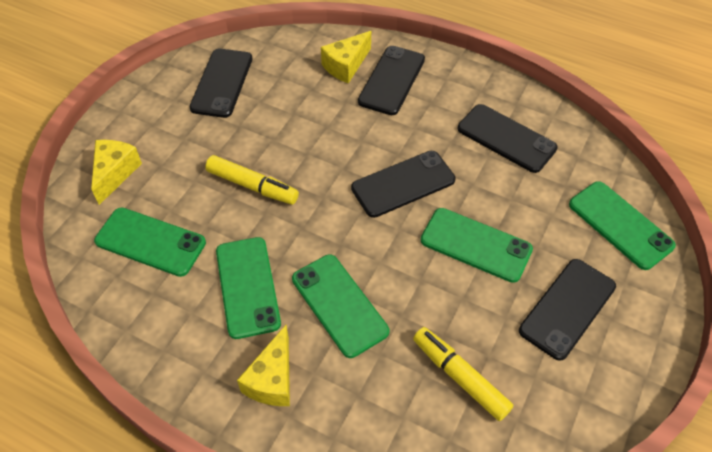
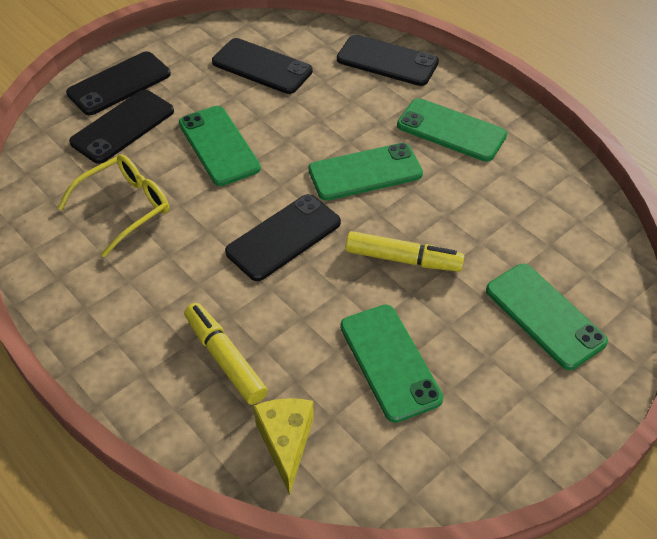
yellow cheese: 3 -> 1
yellow glasses: 0 -> 1

